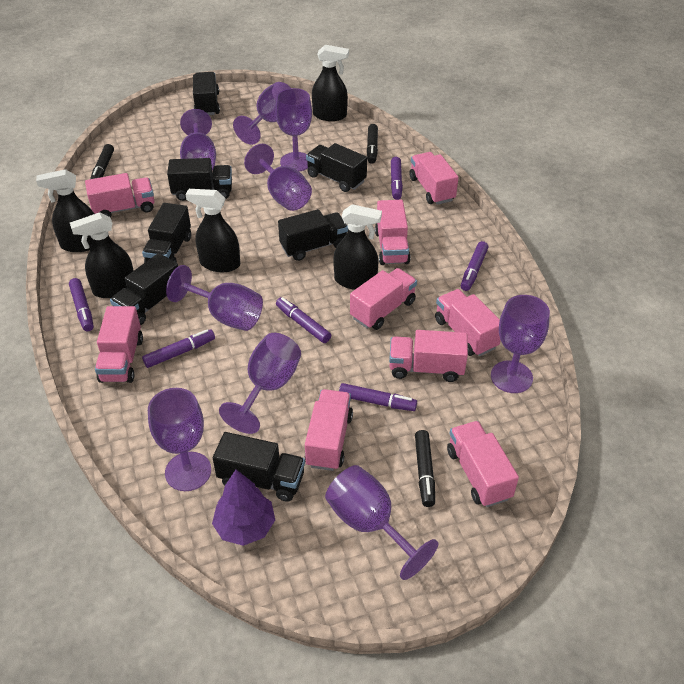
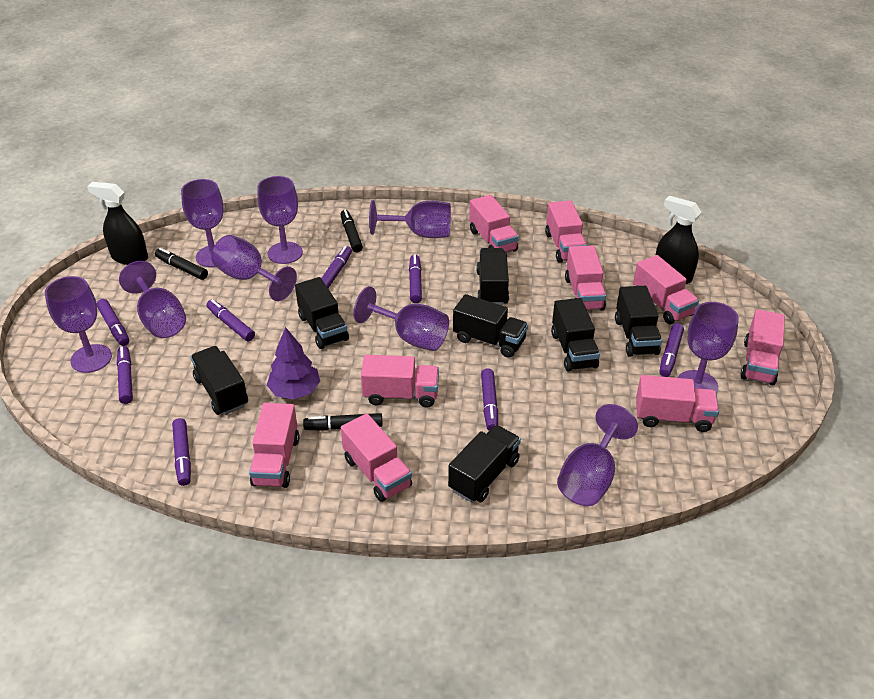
black spray bottle: 5 -> 2
purple marker: 6 -> 8

